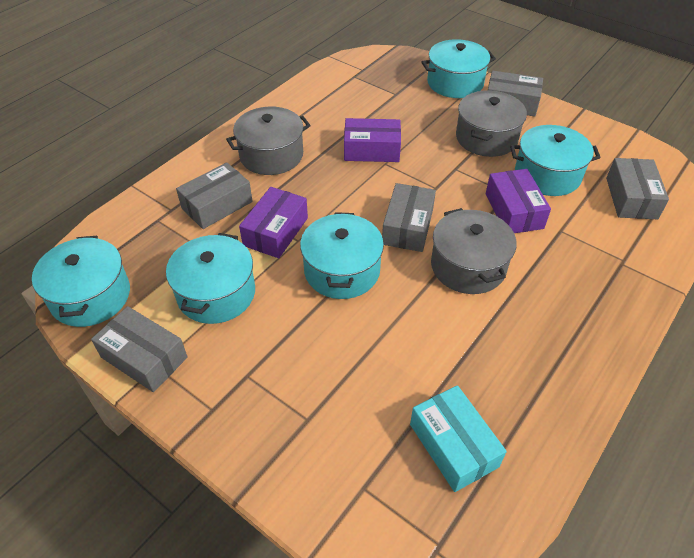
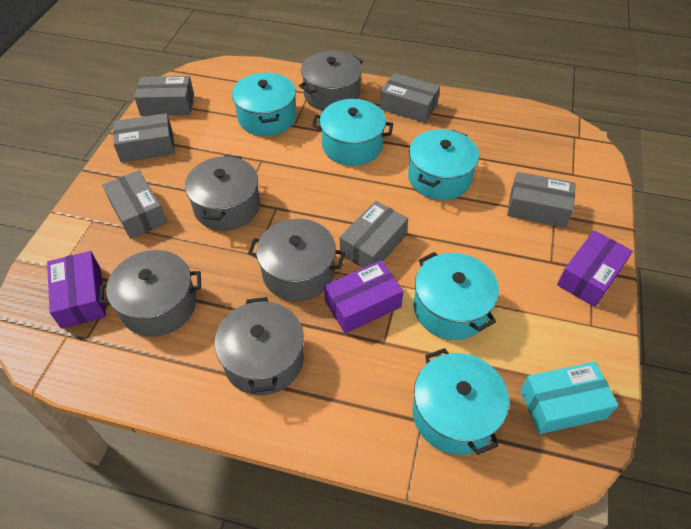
grey box: 5 -> 6
grey pot: 3 -> 5

